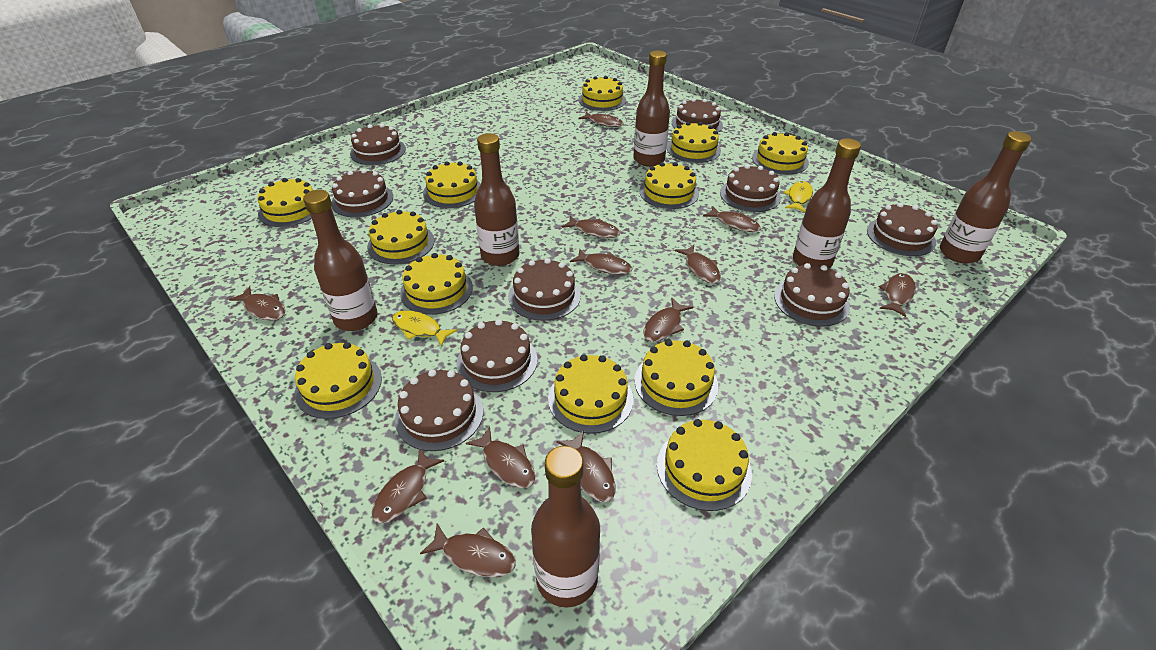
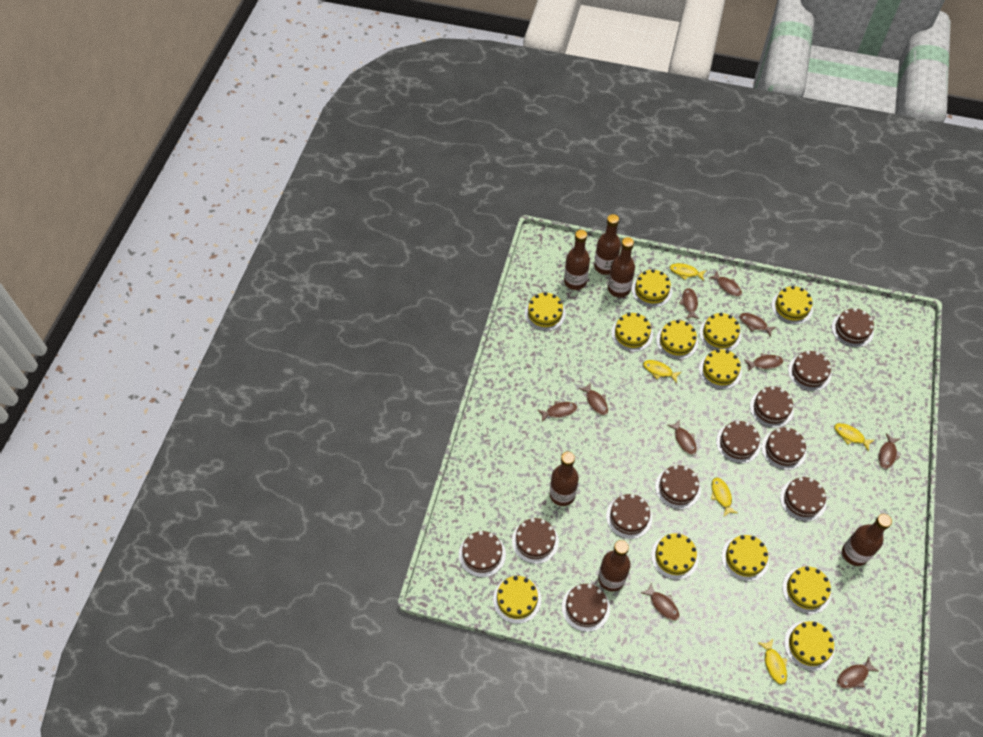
brown cake: 9 -> 11
brown fish: 12 -> 10
yellow fish: 2 -> 5

